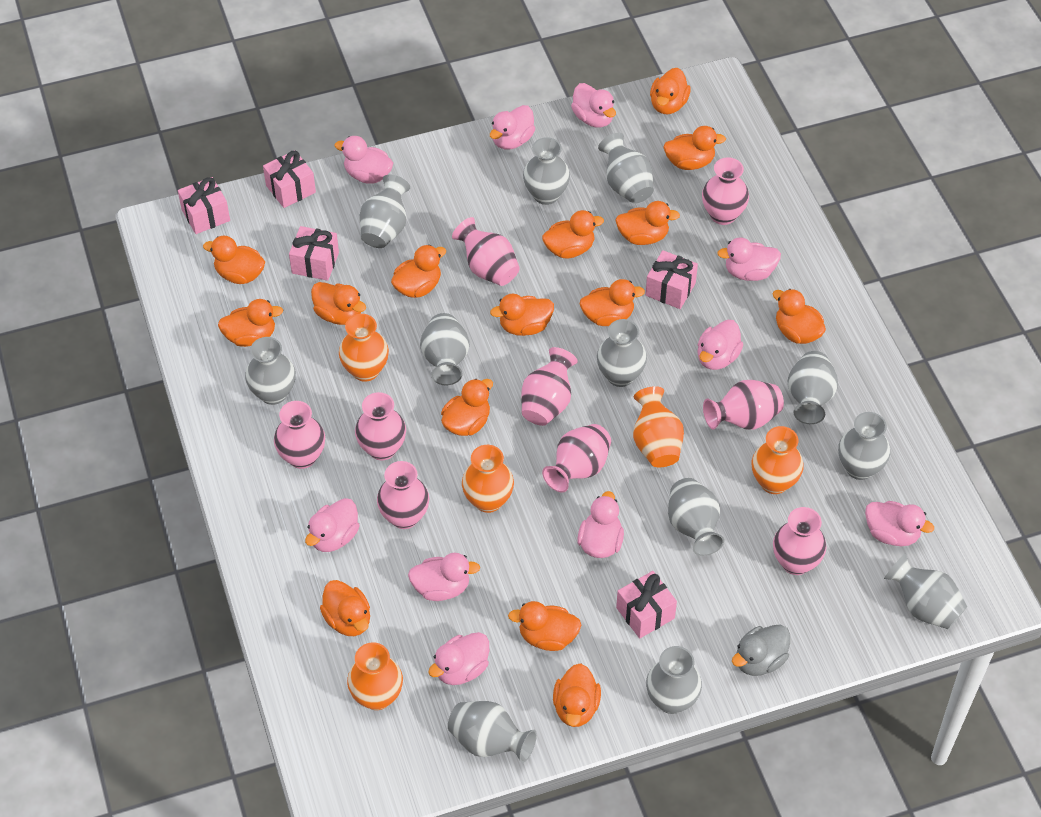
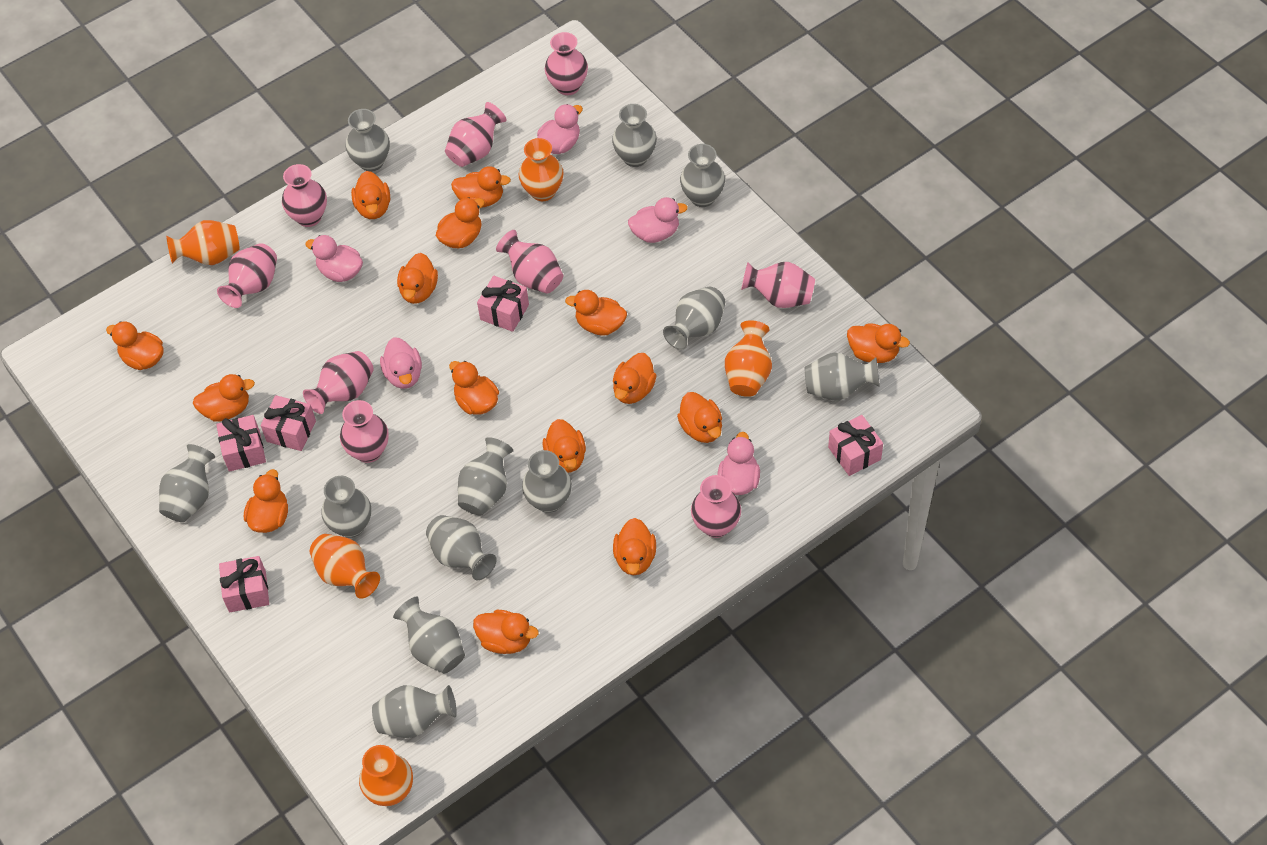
grey duck: 1 -> 0
pink duck: 10 -> 5

